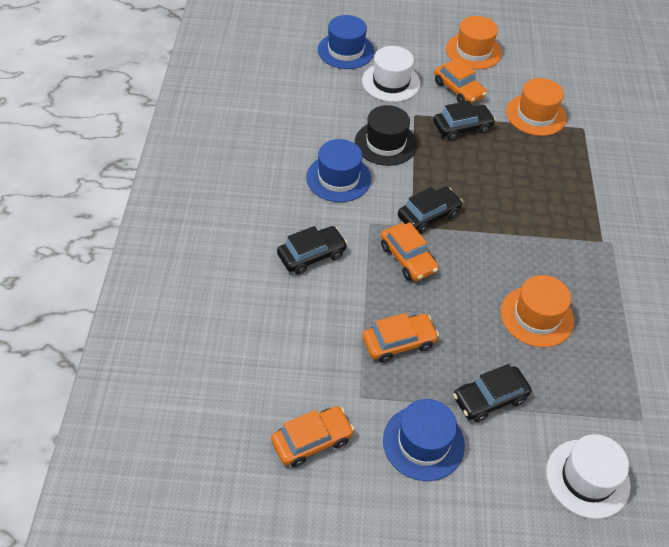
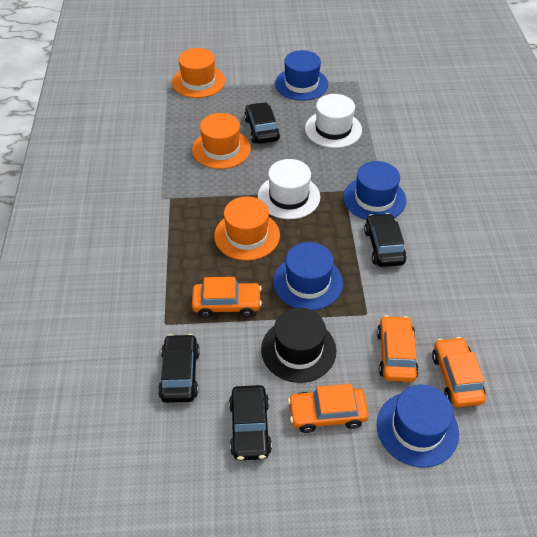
blue hat: 3 -> 4

